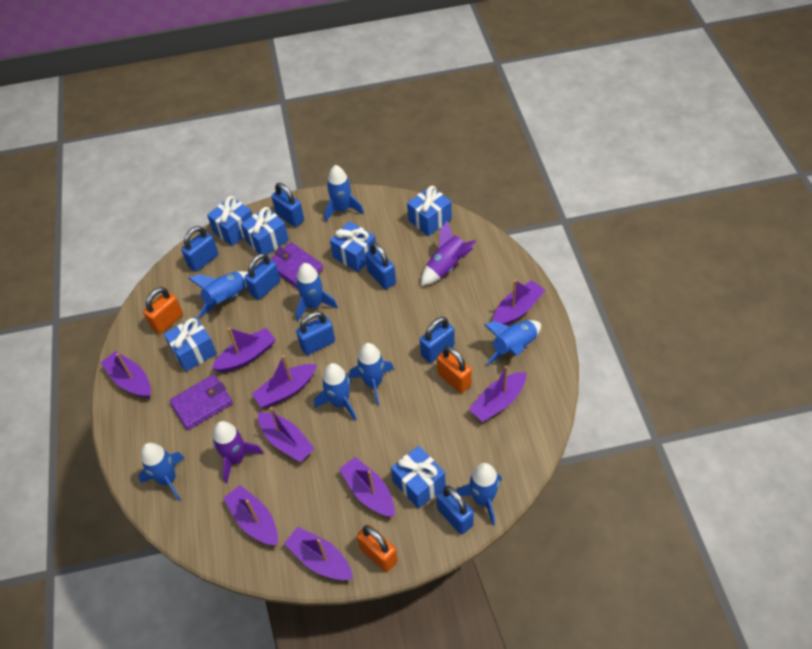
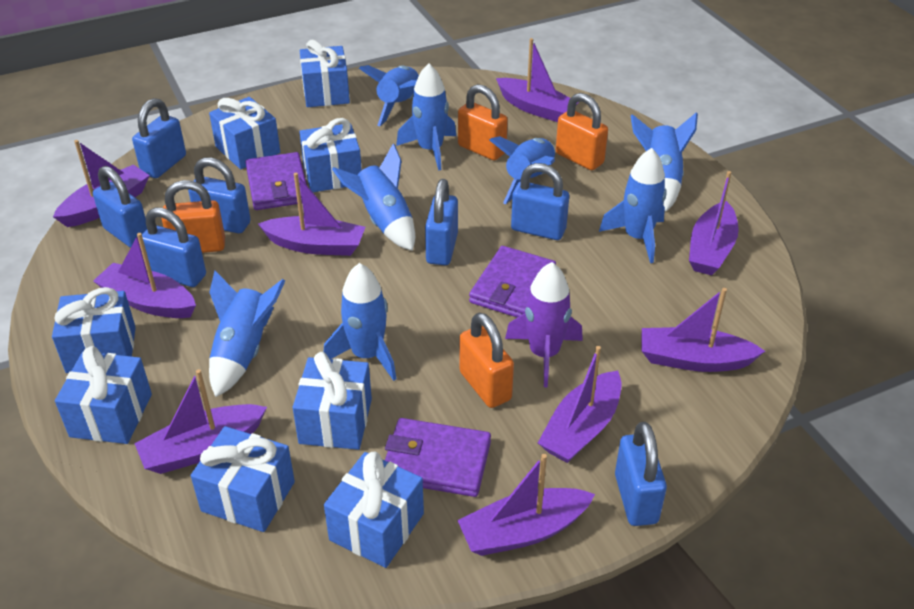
blue gift: 6 -> 8
orange padlock: 3 -> 4
purple rocket: 2 -> 1
purple wallet: 2 -> 3

